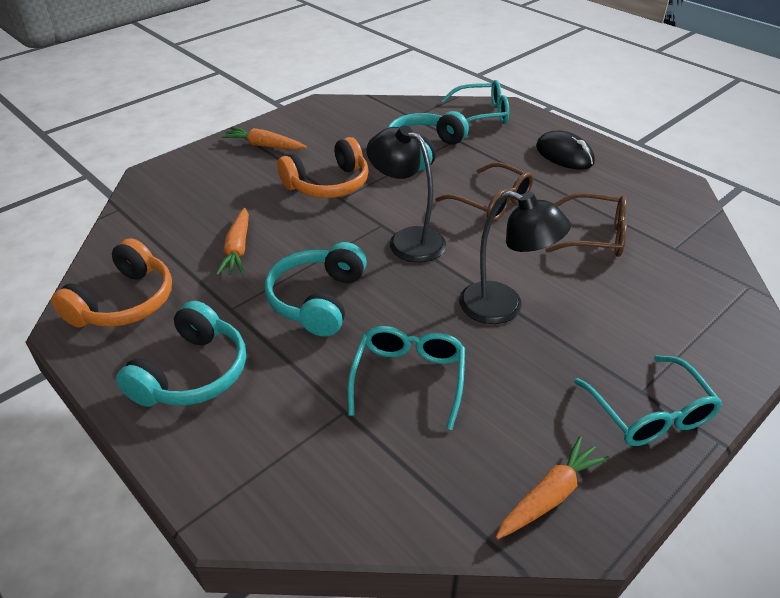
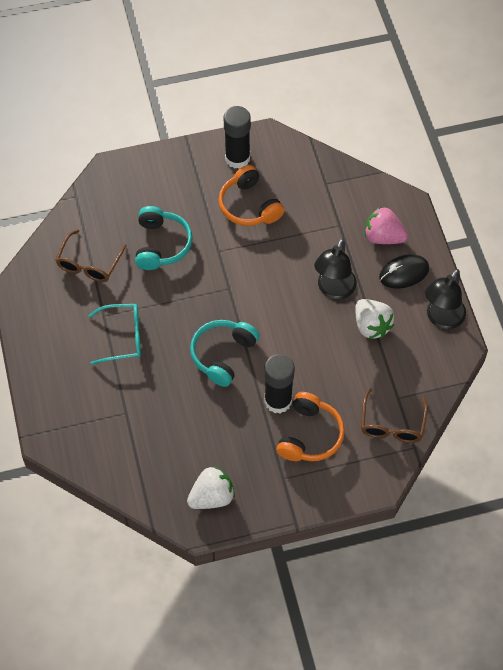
black glue stick: 0 -> 2
orange carrot: 3 -> 0
pink strawberry: 0 -> 1
turquoise glasses: 3 -> 1
turquoise headphones: 3 -> 2
white strawberry: 0 -> 2

